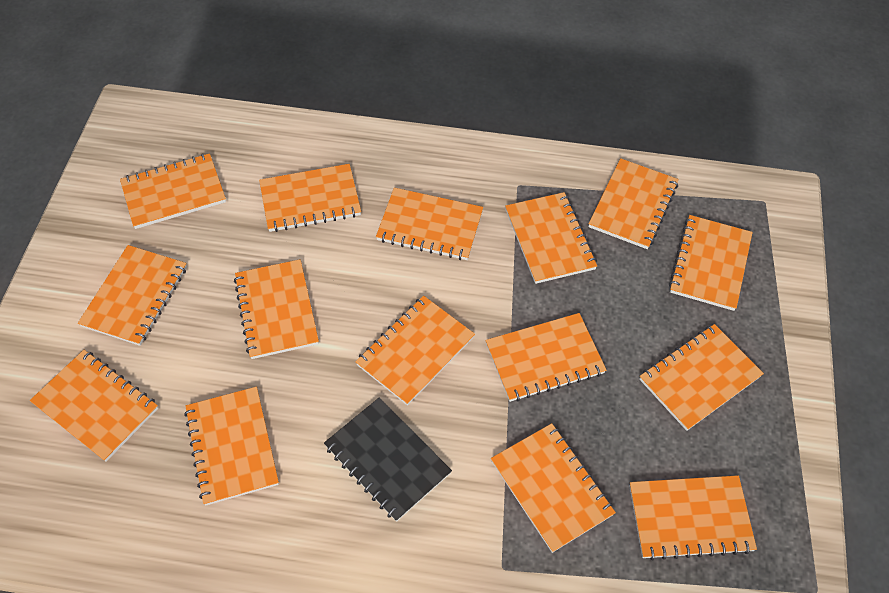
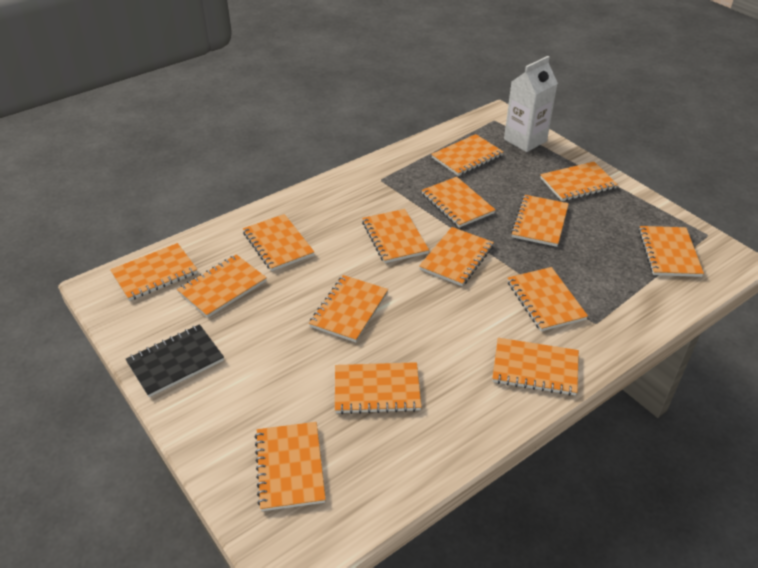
white carton: 0 -> 1

